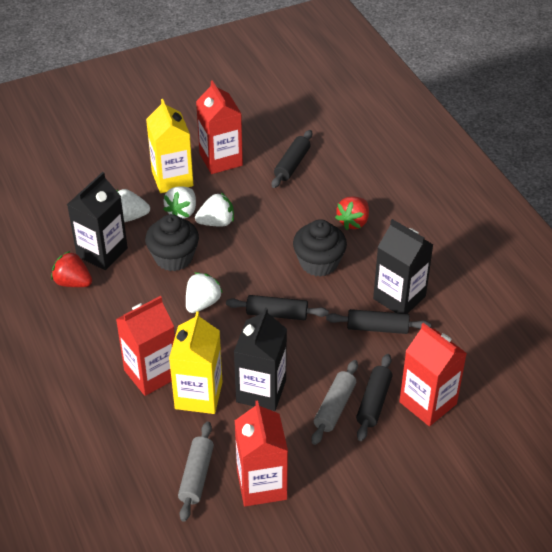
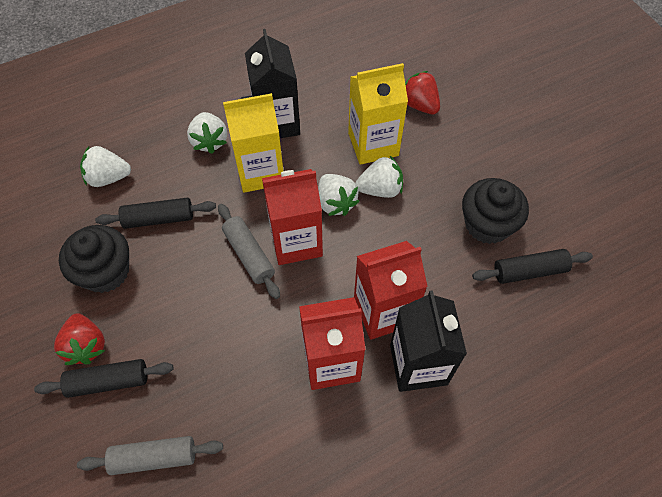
black carton: 3 -> 2
black rolling pin: 4 -> 3
red carton: 4 -> 3

